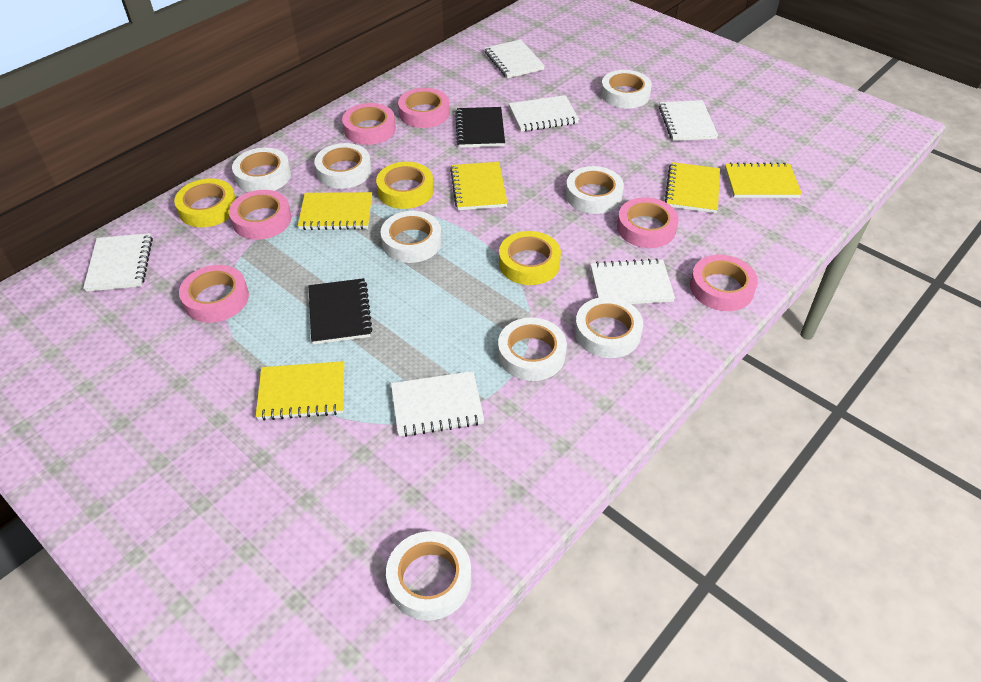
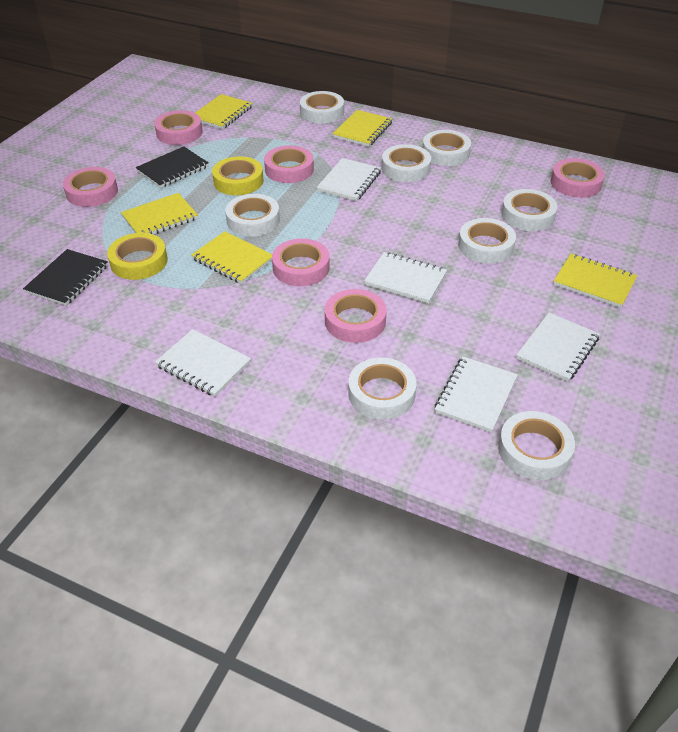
white notebook: 6 -> 5
yellow tape: 3 -> 2

